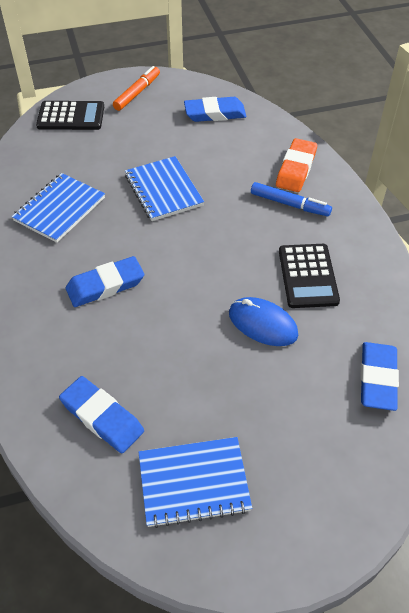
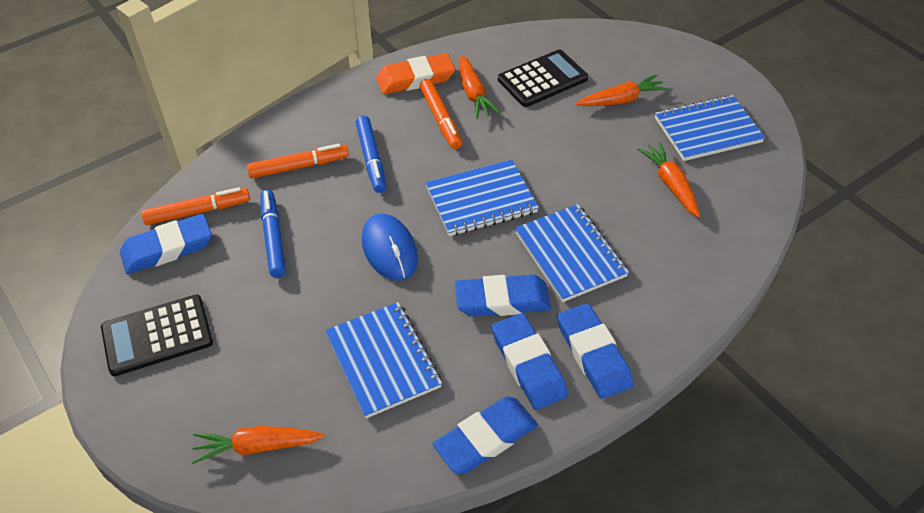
blue eraser: 4 -> 5
blue marker: 1 -> 2
blue notebook: 3 -> 4
orange carrot: 0 -> 4
orange marker: 1 -> 3

